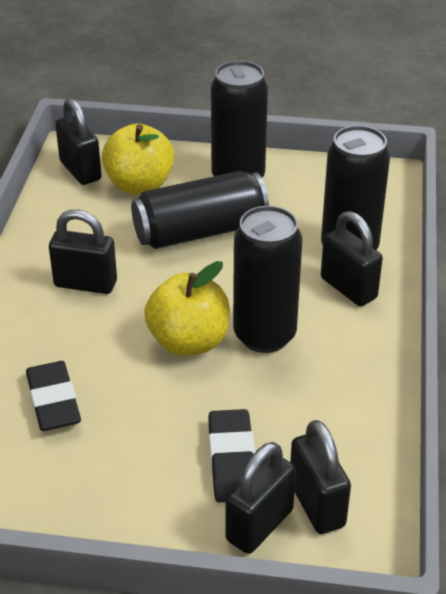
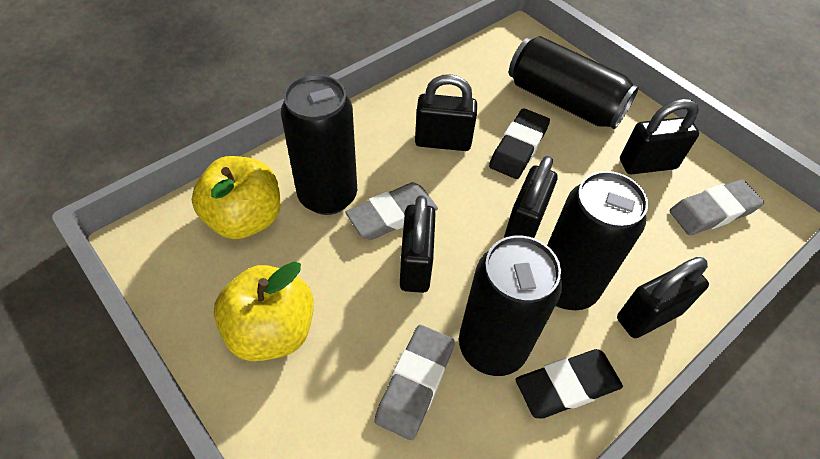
grey eraser: 0 -> 3

